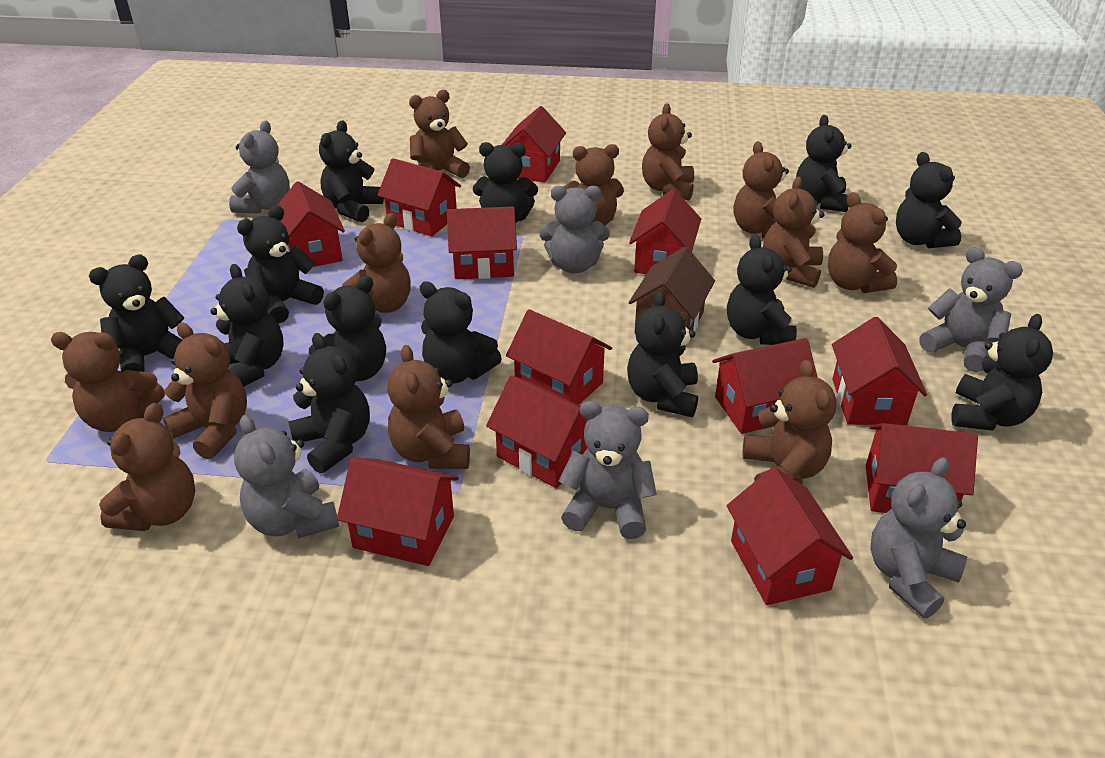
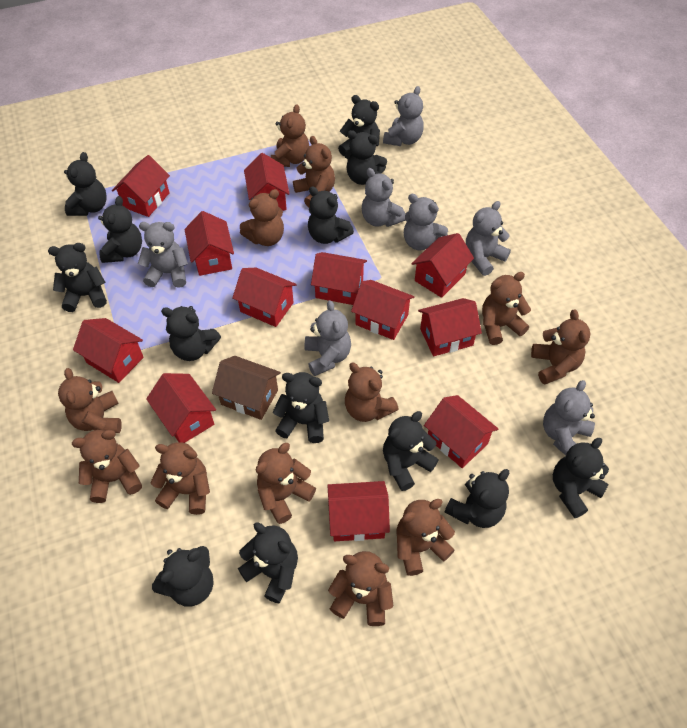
grey teddy bear: 6 -> 7

